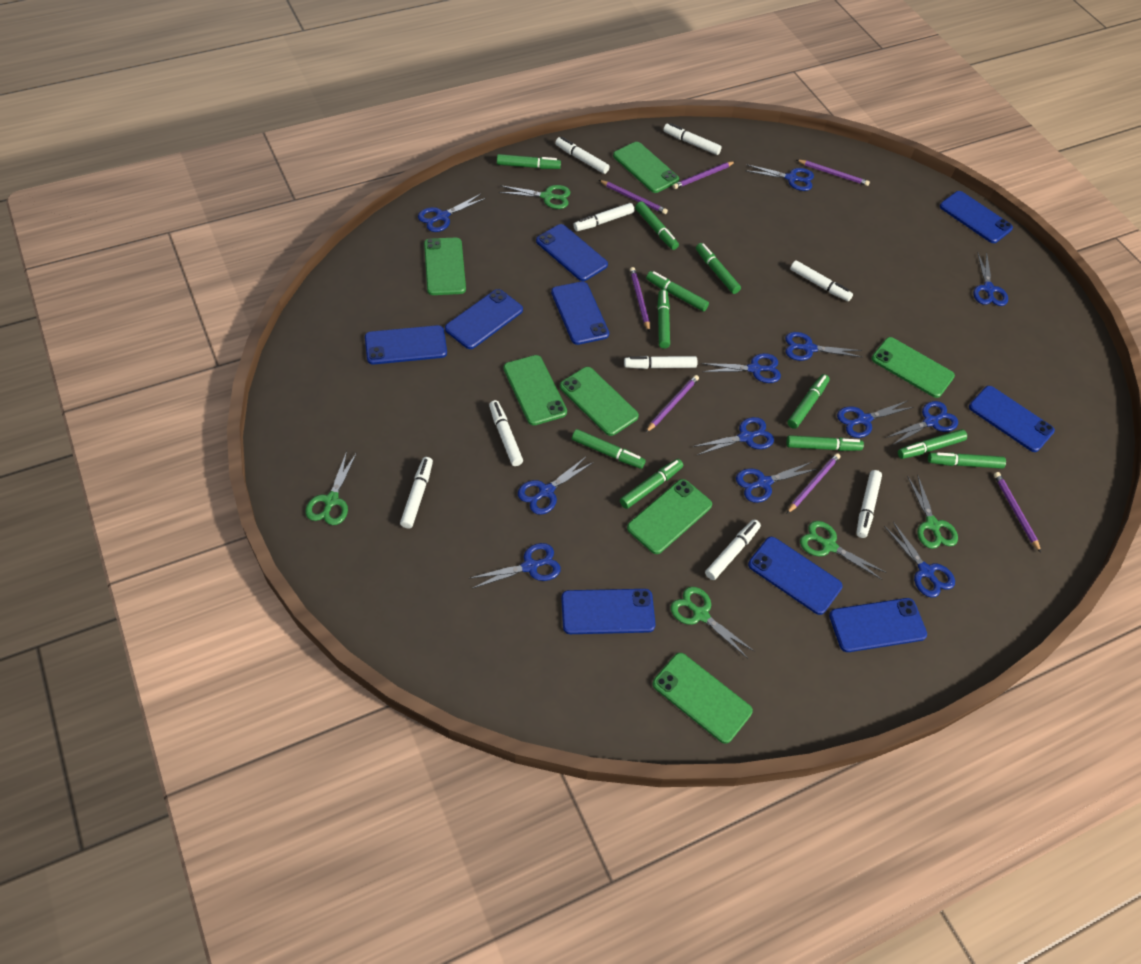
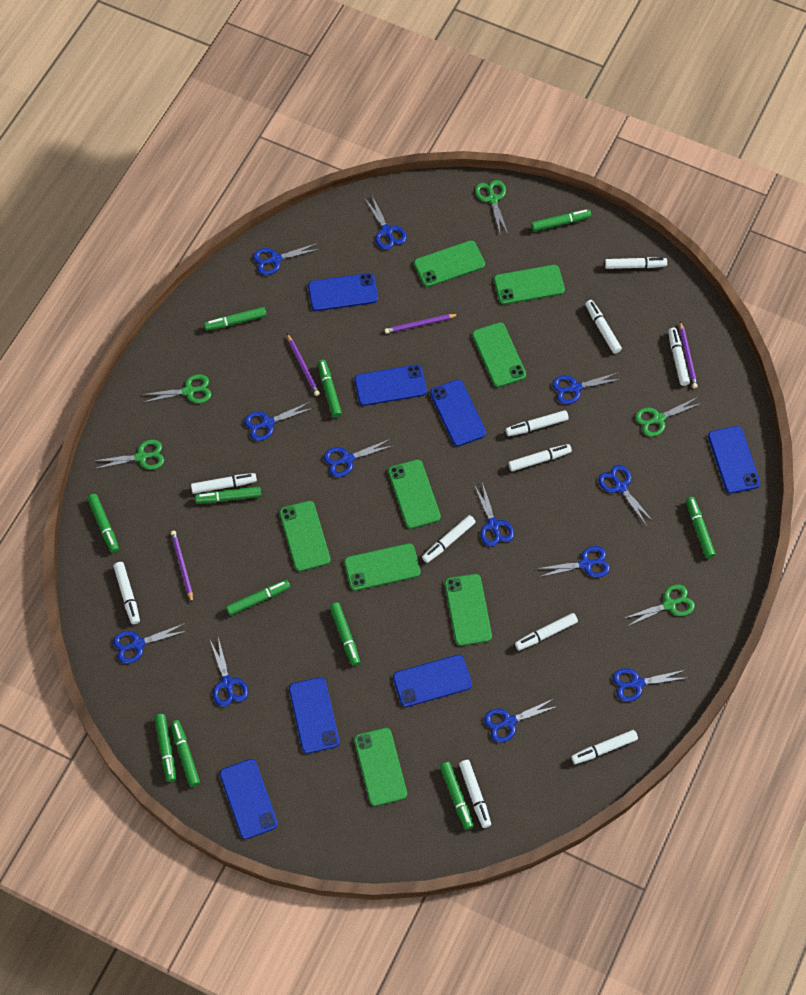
blue phone: 9 -> 7
green phone: 7 -> 8
purple pencil: 7 -> 4
white marker: 9 -> 11

